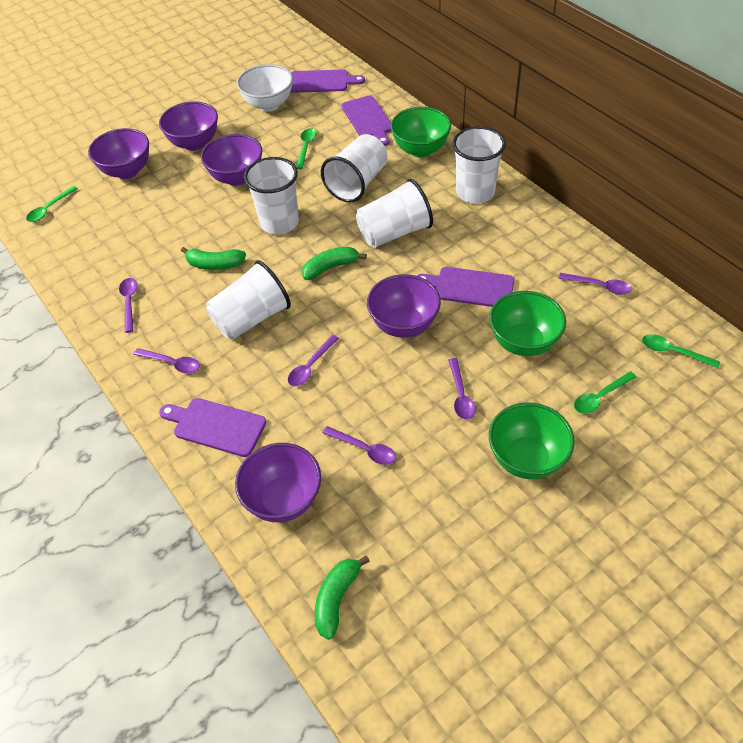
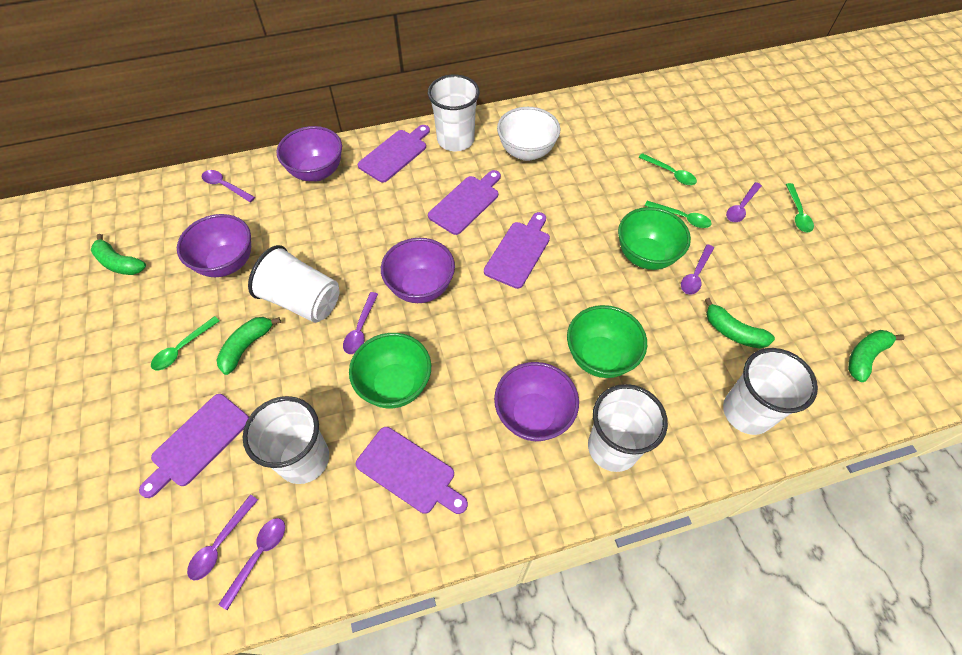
green banana: 3 -> 4
purple bowl: 5 -> 4
purple cutting board: 4 -> 5

